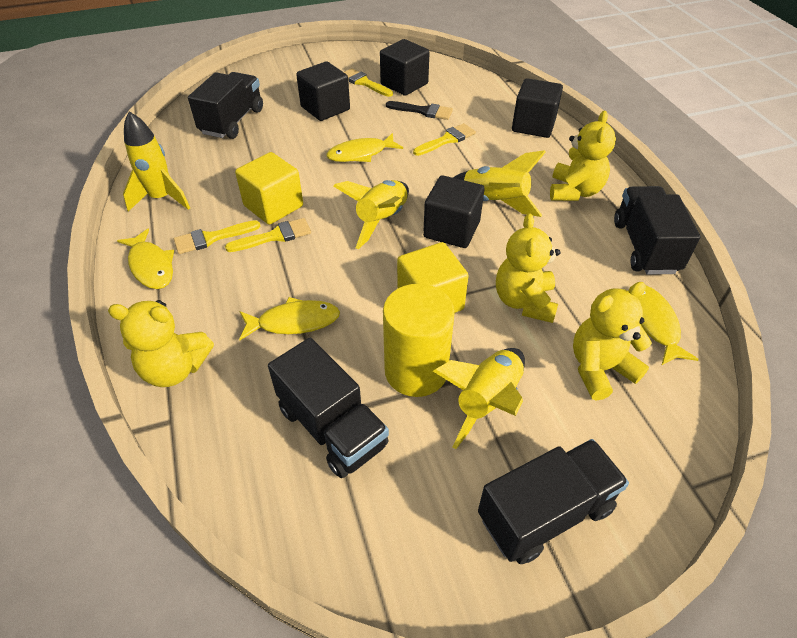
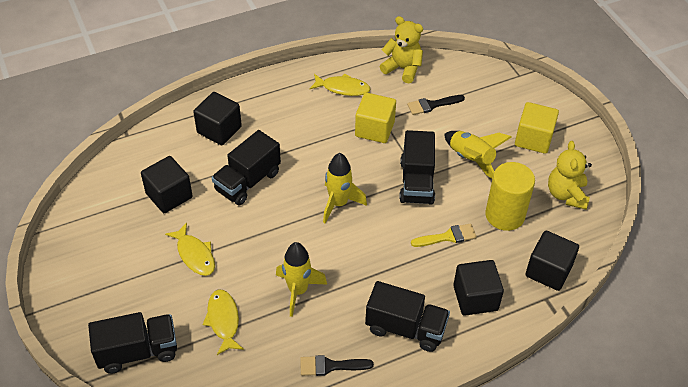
black brush: 1 -> 2
yellow brush: 4 -> 1
yellow fish: 4 -> 3
yellow rocket: 4 -> 3
yellow teddy bear: 4 -> 2

